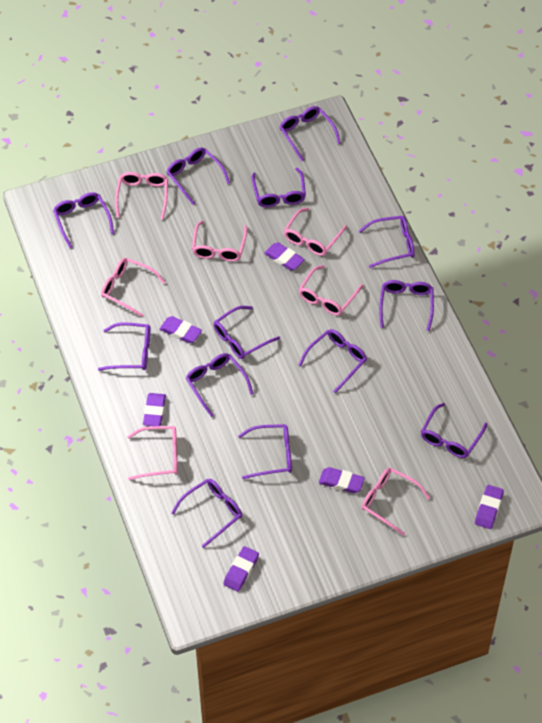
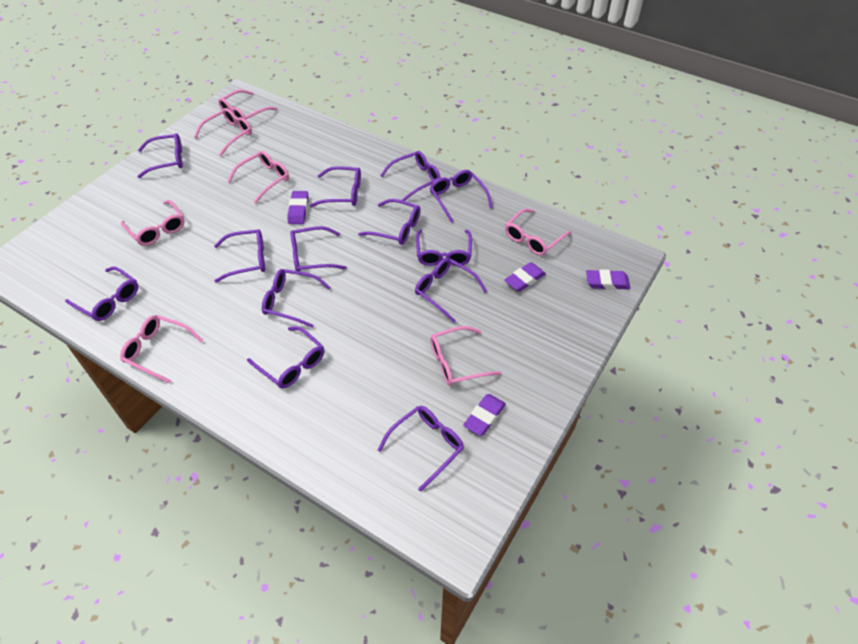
purple eraser: 6 -> 4

